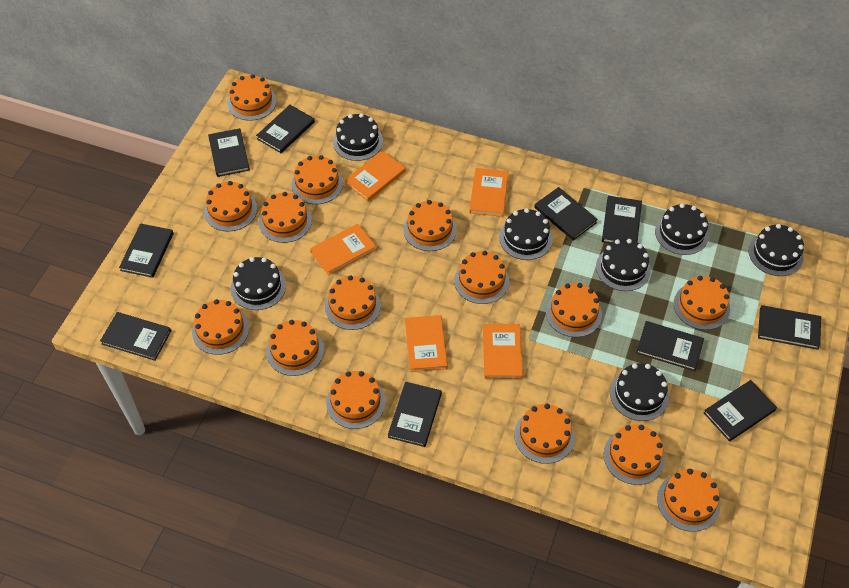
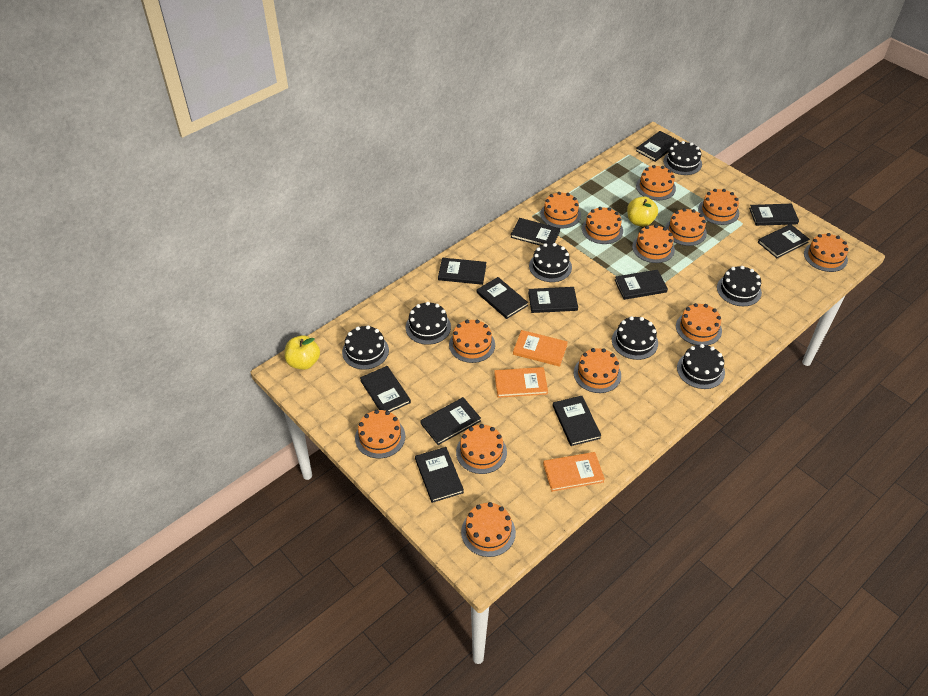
black book: 10 -> 12
orange book: 5 -> 3
orange cake: 15 -> 13
yellow apple: 0 -> 2

